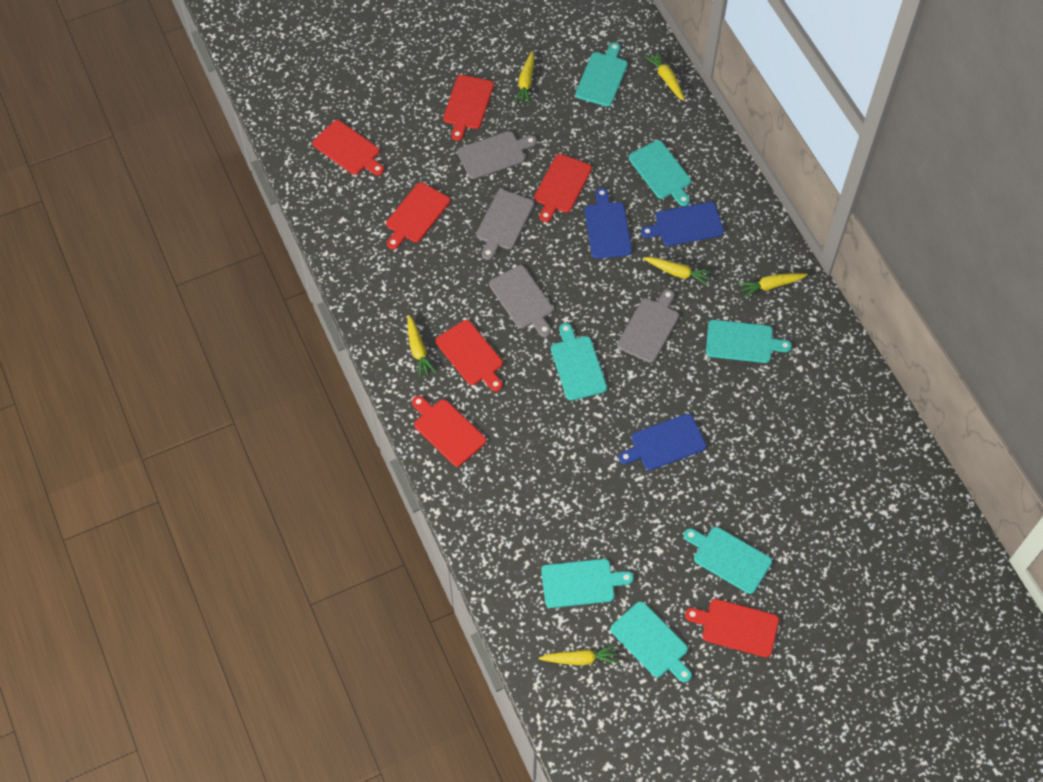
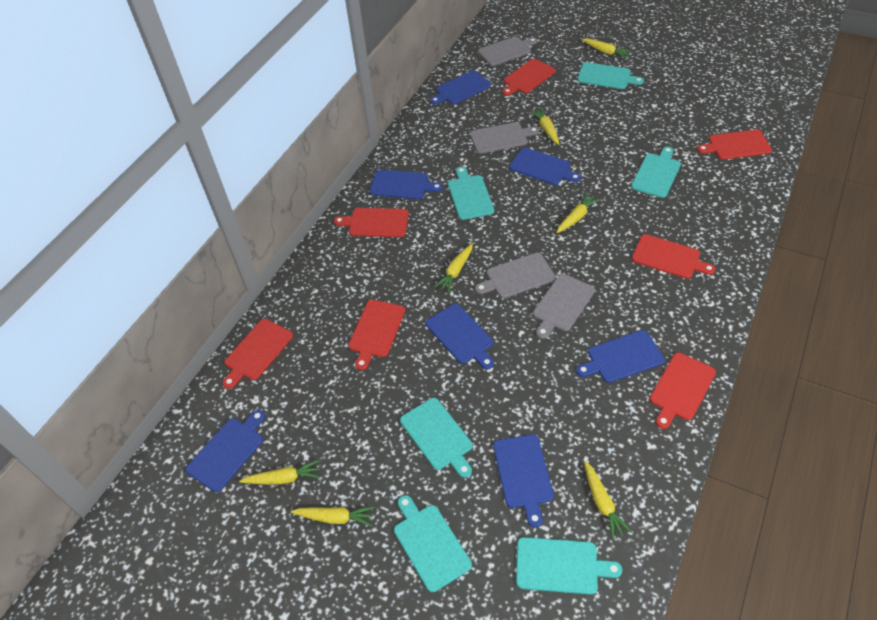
blue cutting board: 3 -> 7
turquoise cutting board: 7 -> 6
yellow carrot: 6 -> 7

